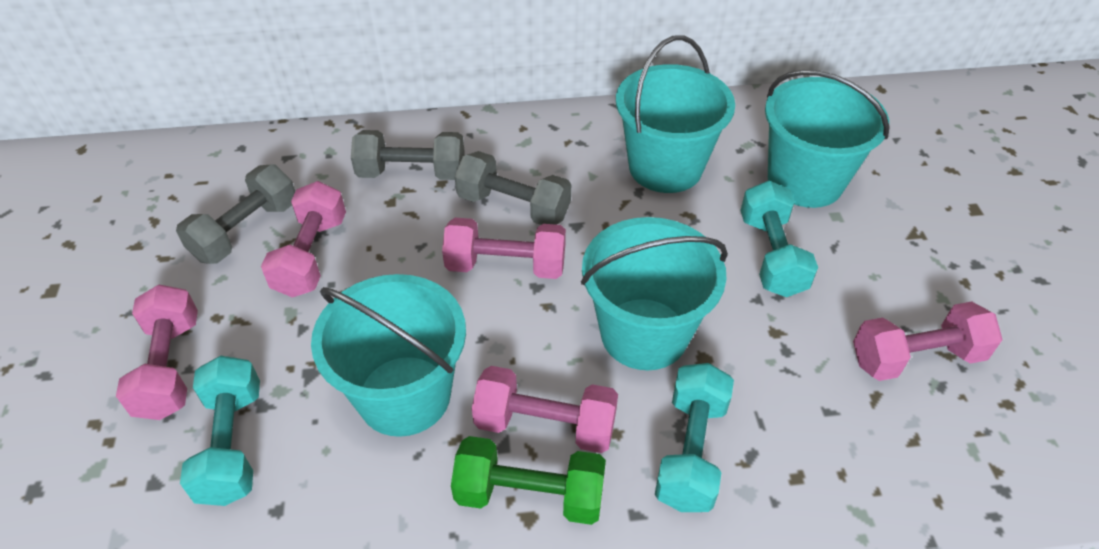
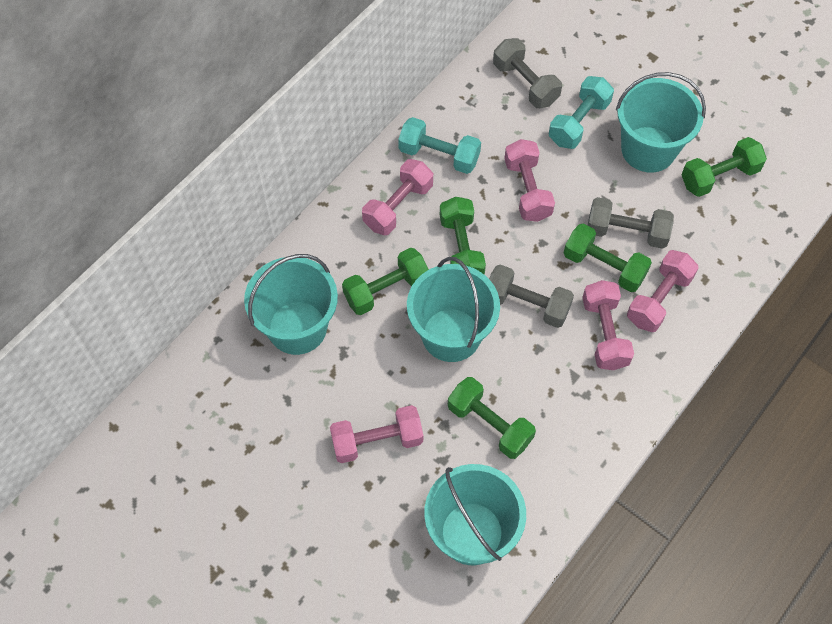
green dumbbell: 1 -> 5
turquoise dumbbell: 3 -> 2

